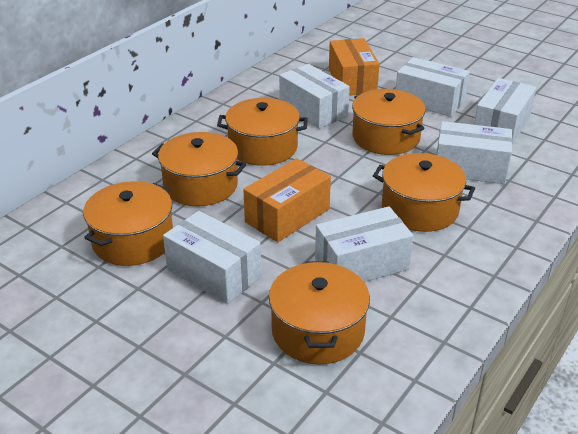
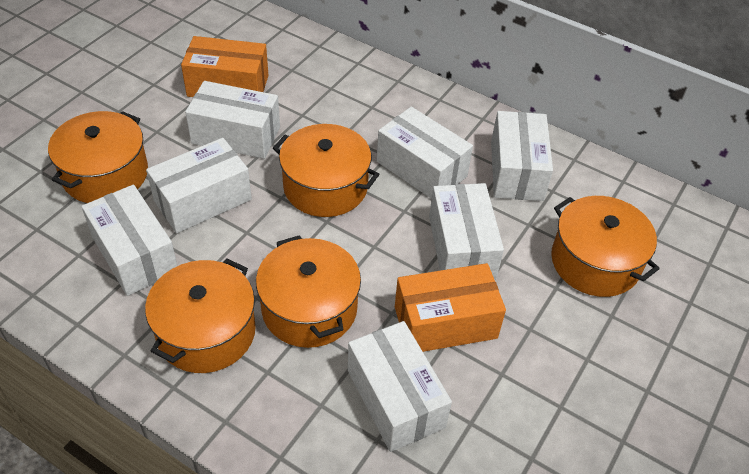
orange pot: 6 -> 5
white box: 6 -> 7

